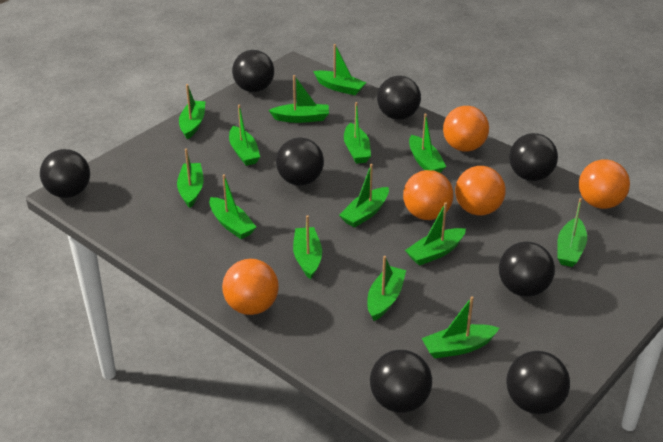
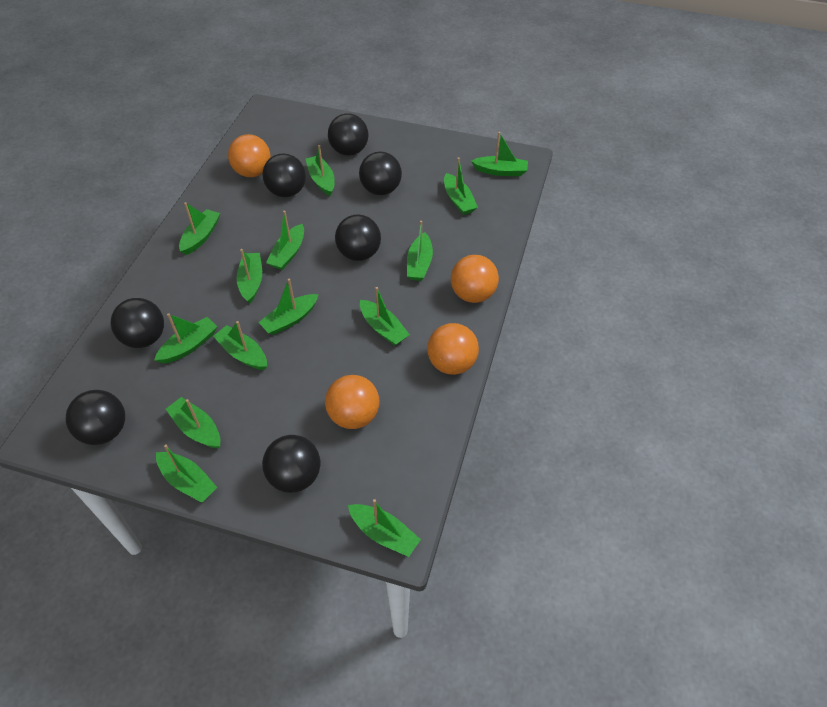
black ball: 8 -> 7
orange ball: 5 -> 4

